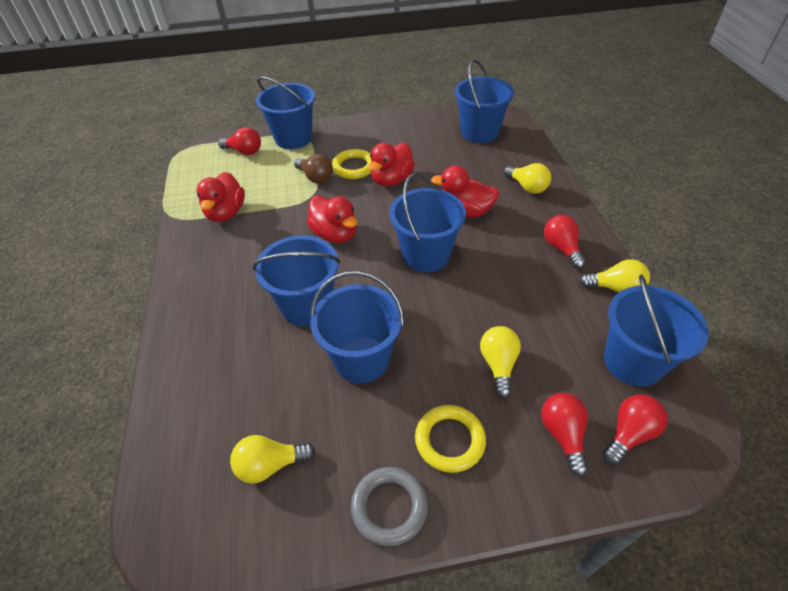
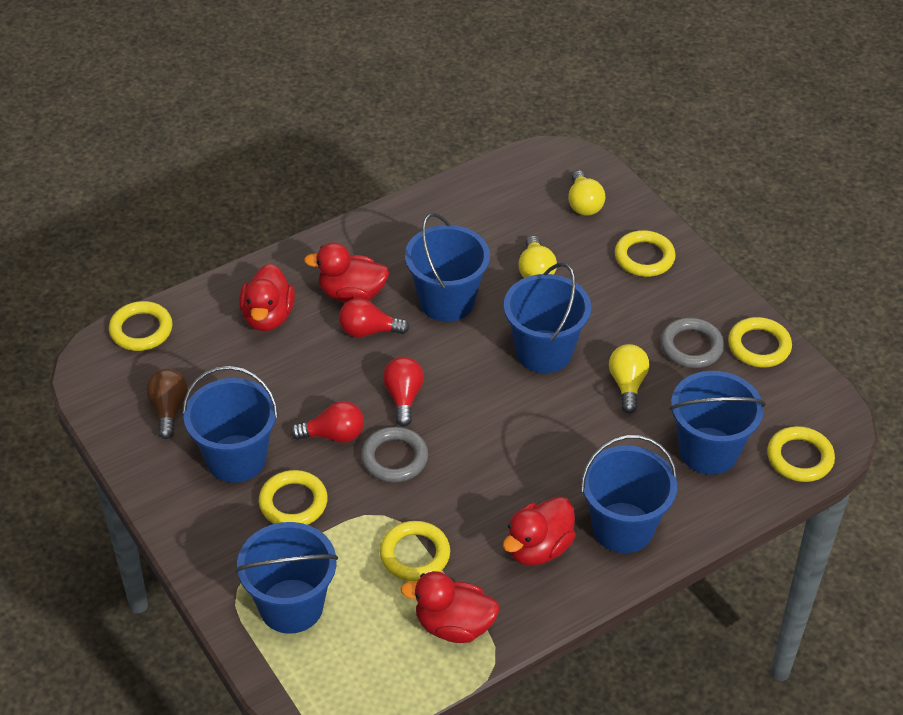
grey ring: 1 -> 2
red light bulb: 4 -> 3
yellow light bulb: 4 -> 3
yellow ring: 2 -> 6

